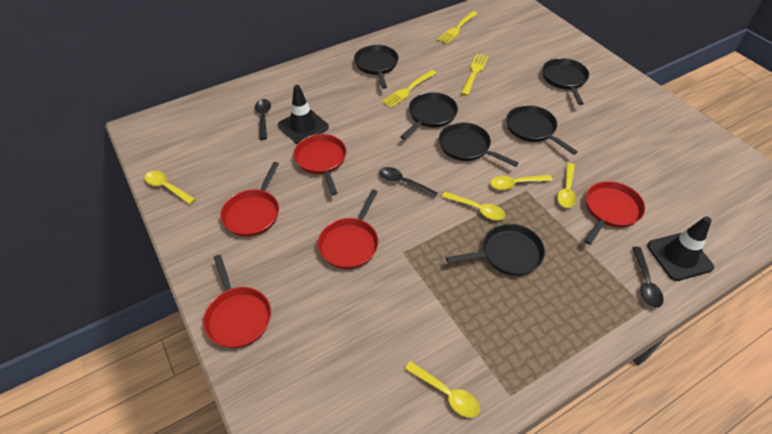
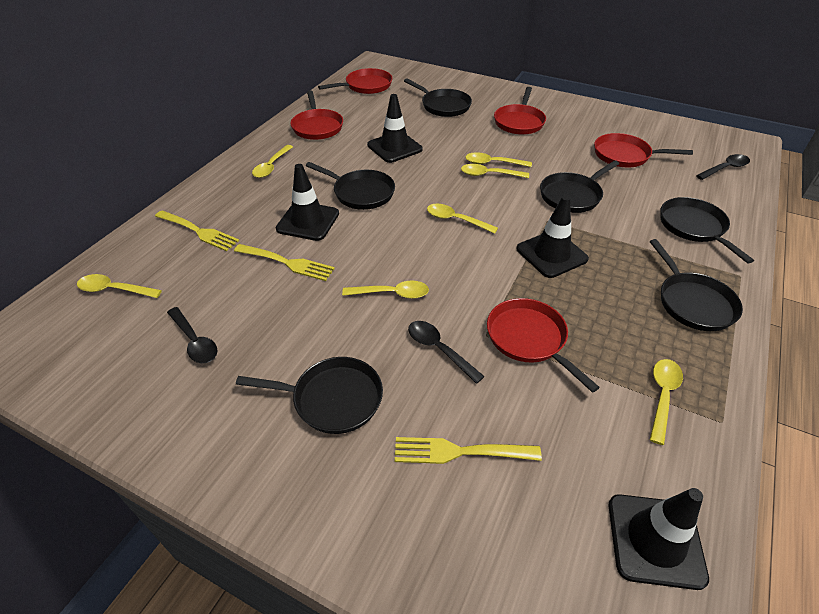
black traffic cone: 2 -> 4
yellow spoon: 5 -> 7

